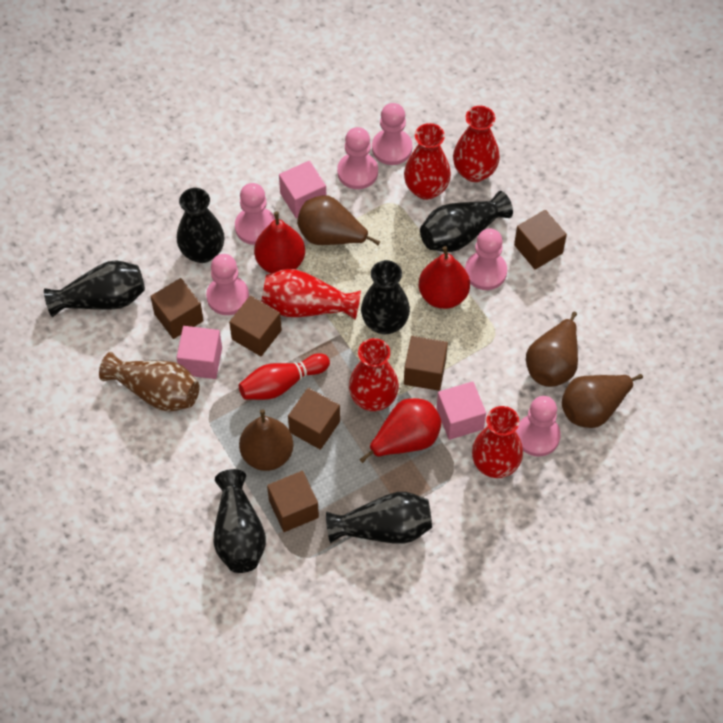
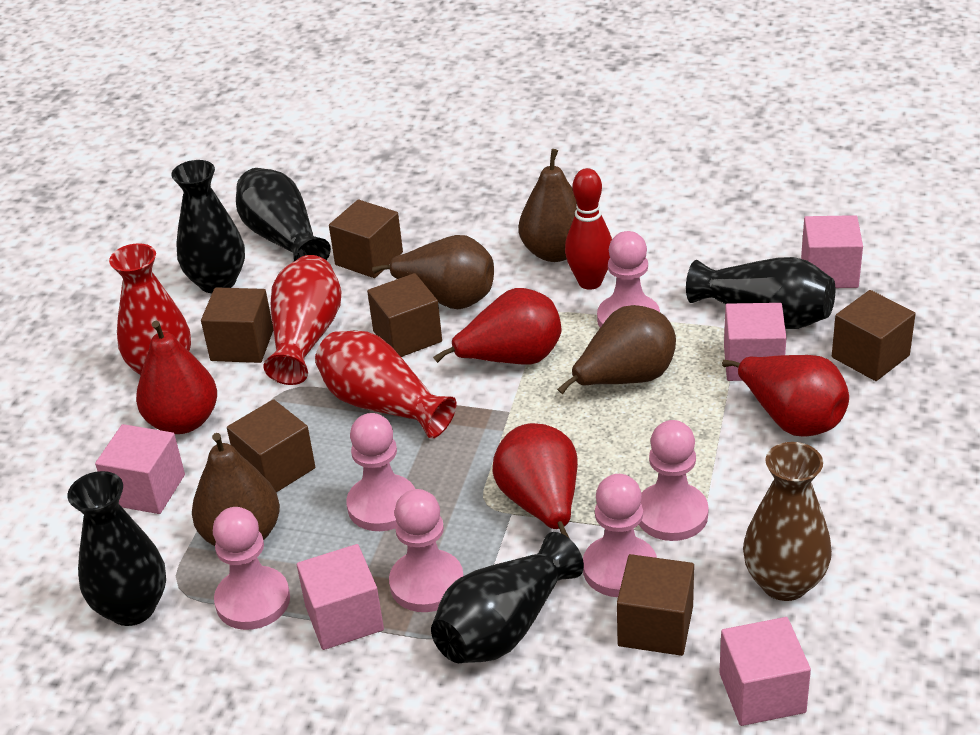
black vase: 6 -> 5
pink cube: 3 -> 5
red pear: 3 -> 4
red vase: 5 -> 3

